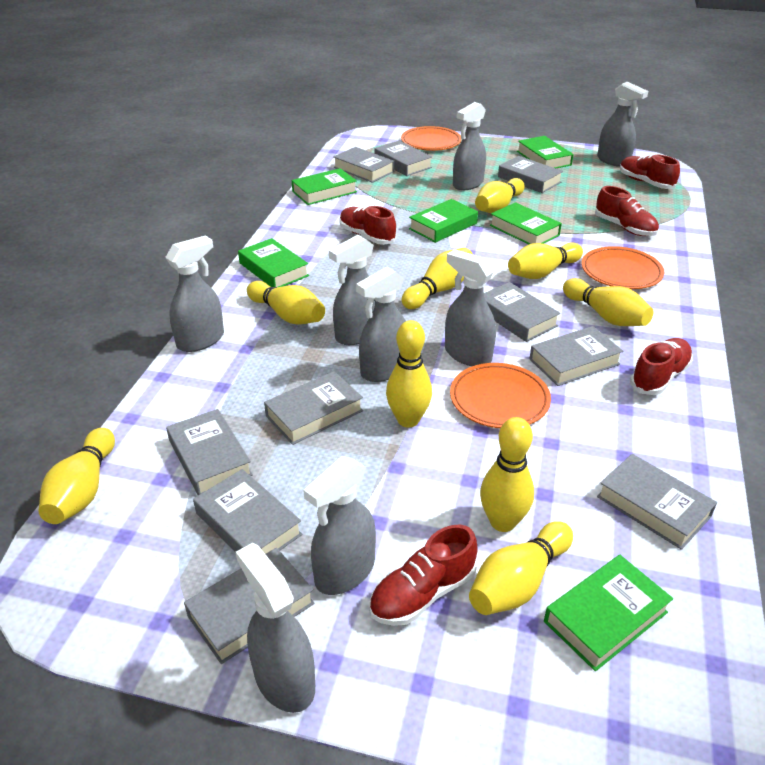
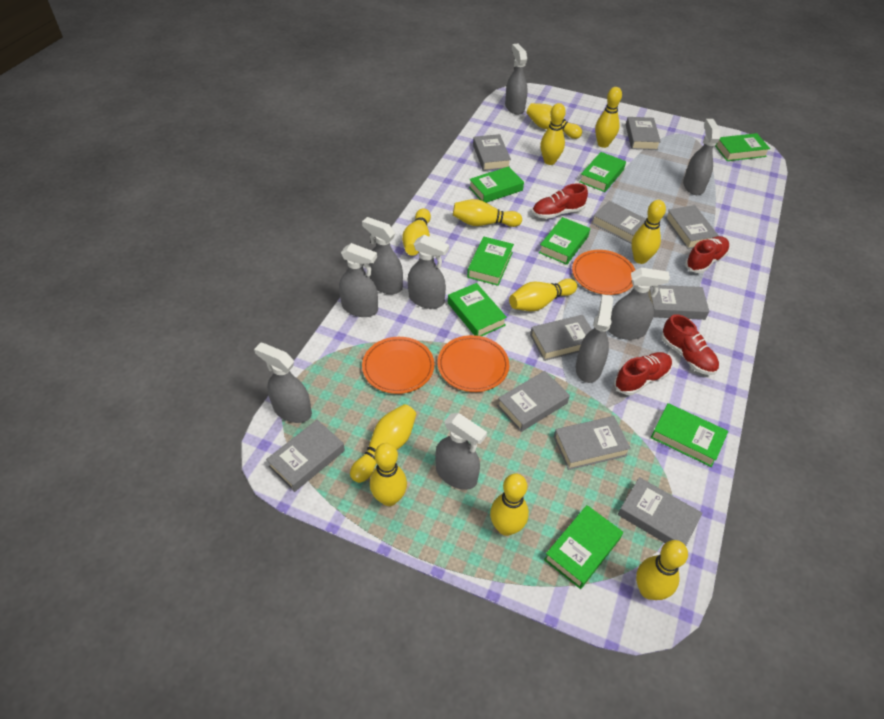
green book: 6 -> 8
grey spray bottle: 8 -> 9
red shoe: 5 -> 4
yellow bowling pin: 9 -> 11

